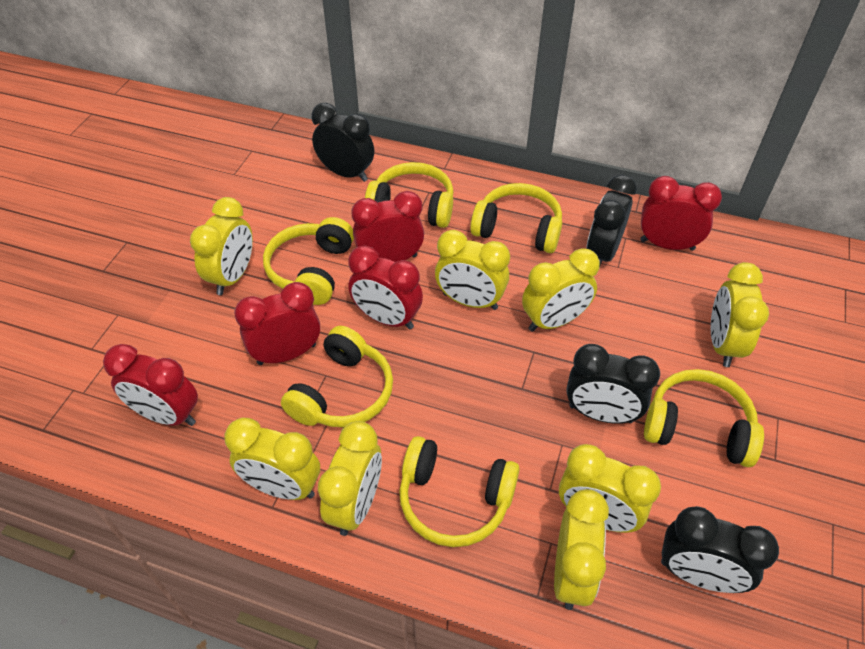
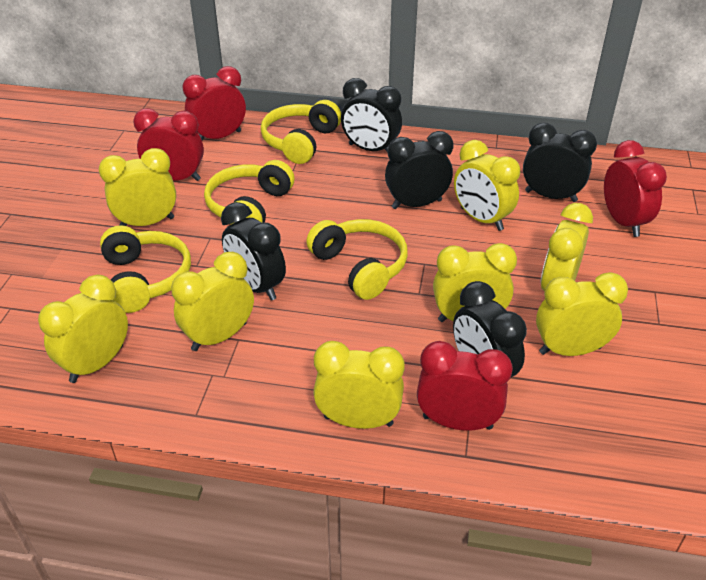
black clock: 4 -> 5
red clock: 5 -> 4
yellow headphones: 6 -> 4

